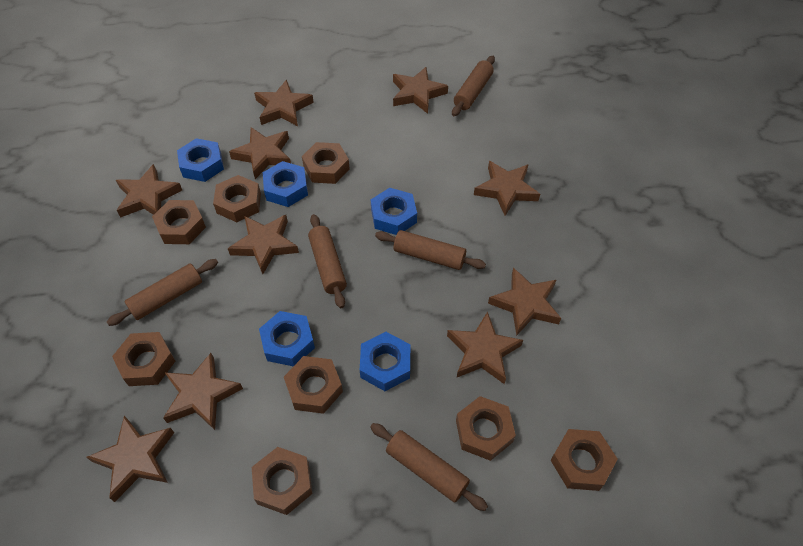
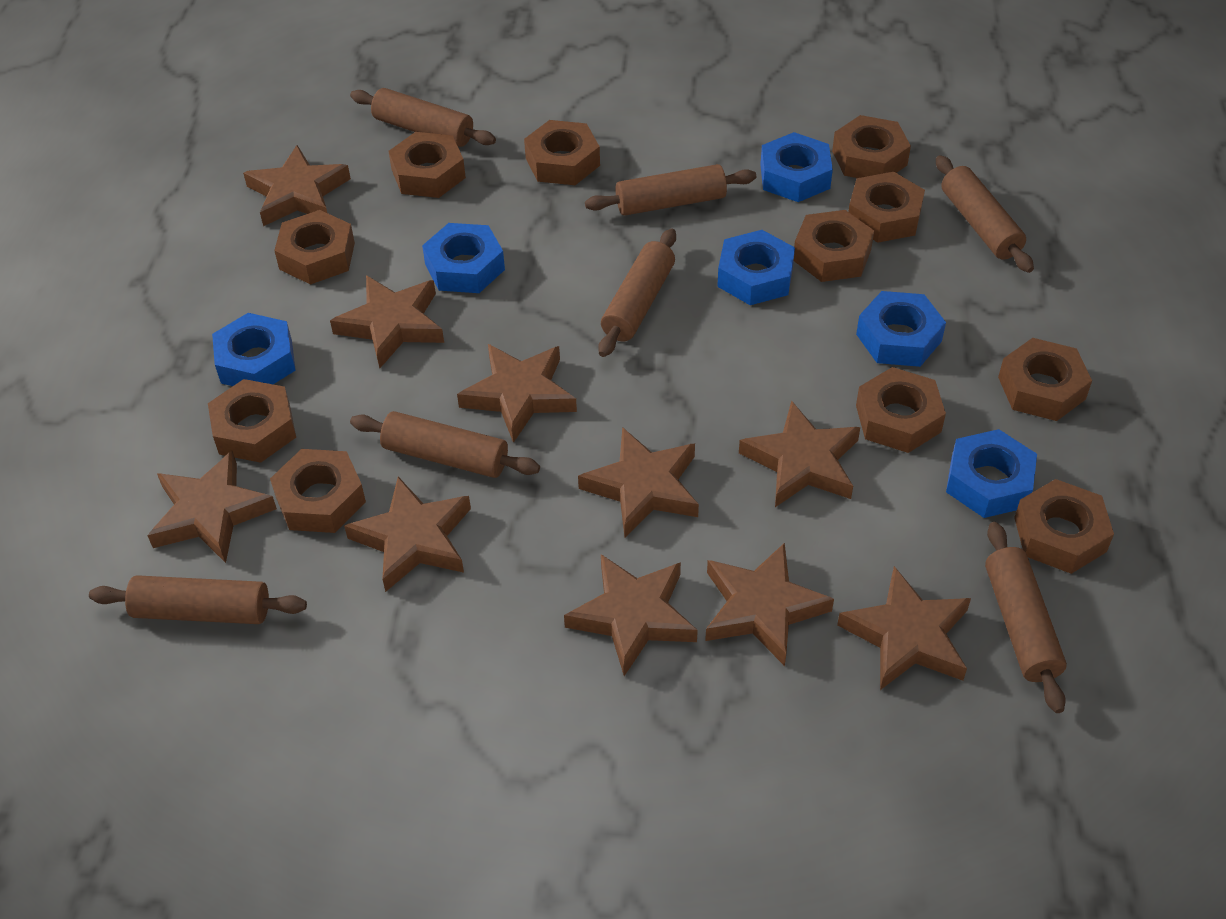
blue nut: 5 -> 6
brown nut: 8 -> 11
brown rolling pin: 5 -> 7

